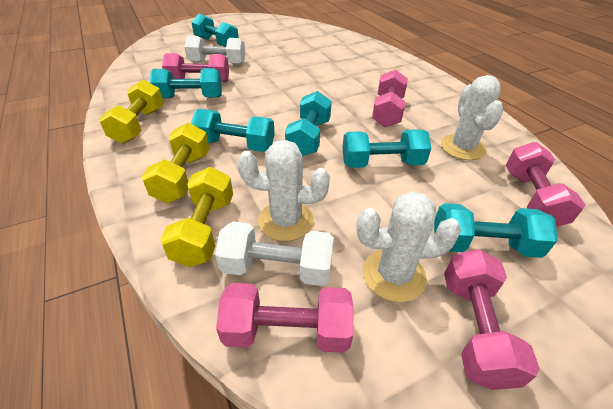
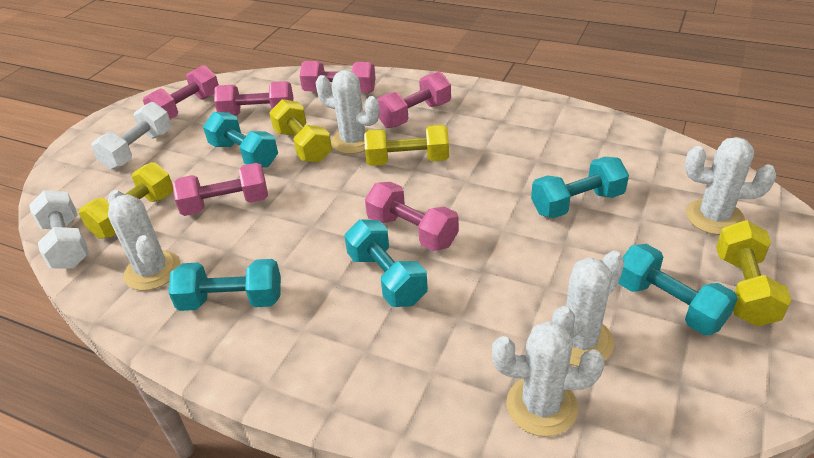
pink dumbbell: 5 -> 6
turquoise dumbbell: 6 -> 5
white cactus: 3 -> 5
yellow dumbbell: 3 -> 4

